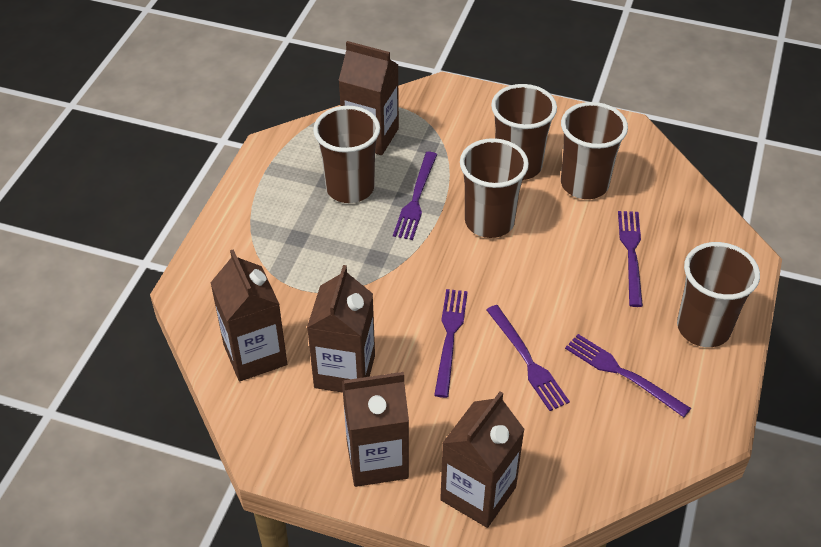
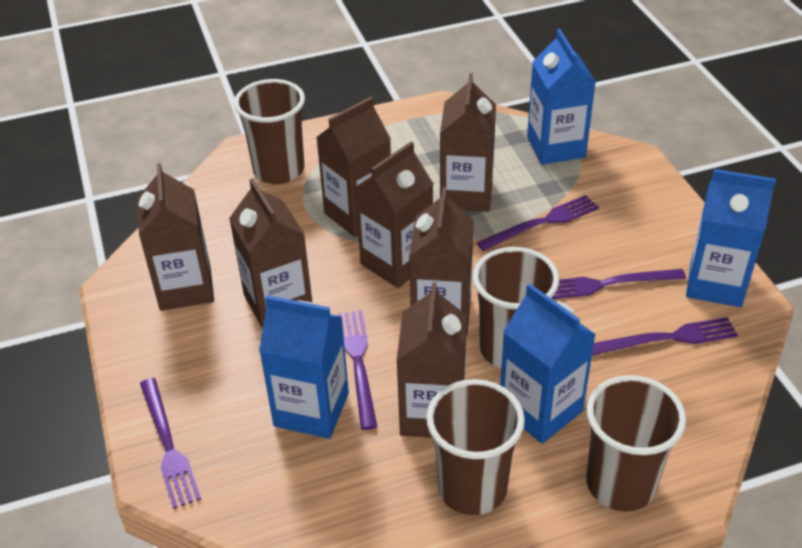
blue carton: 0 -> 4
brown carton: 5 -> 7
brown cup: 5 -> 4

